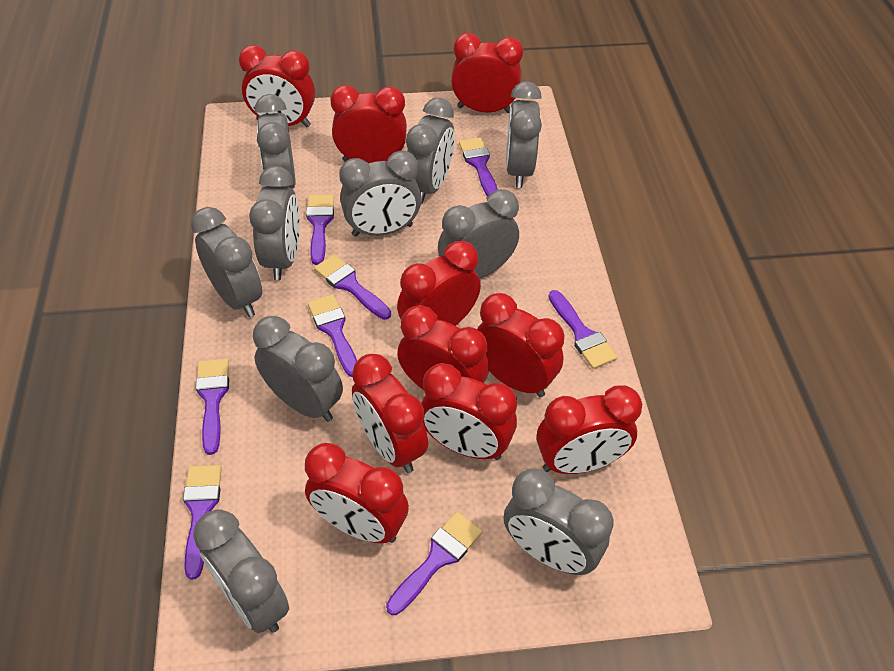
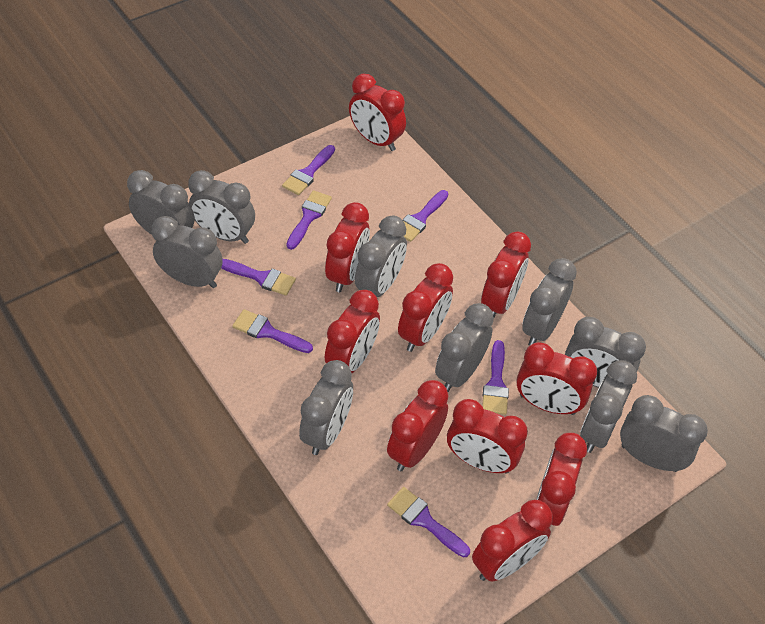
purple brush: 8 -> 7

